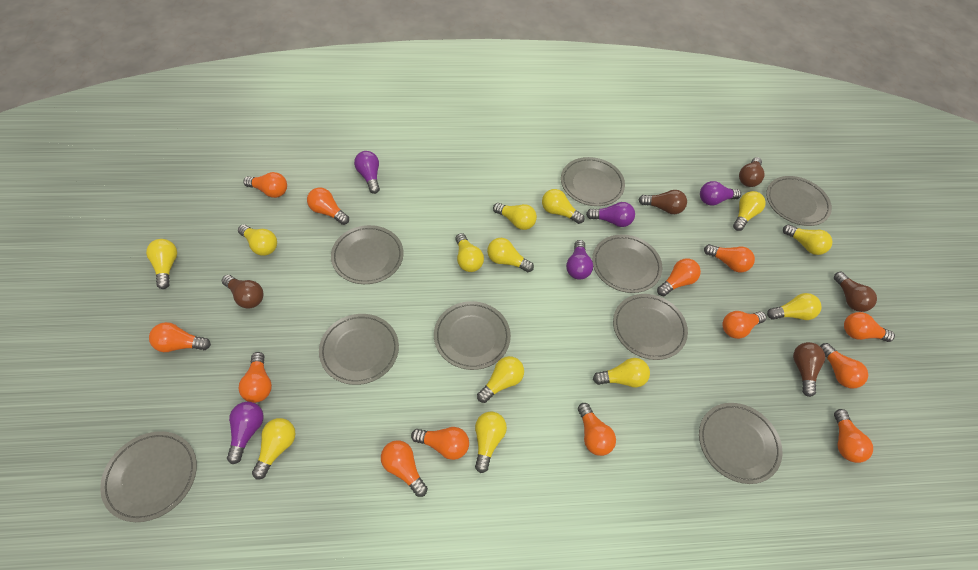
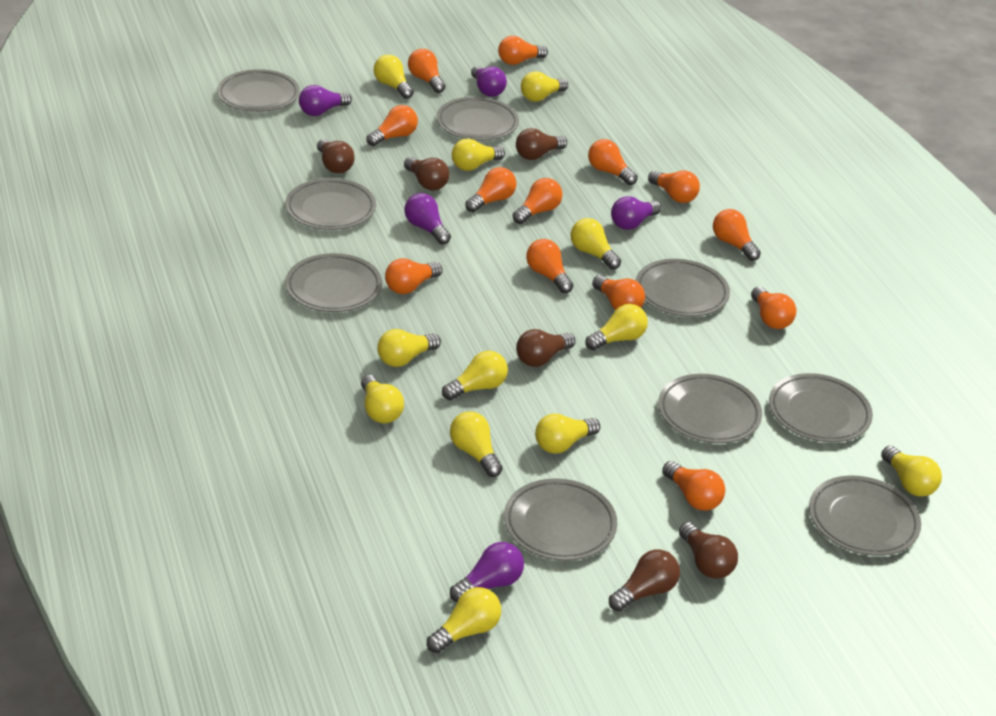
brown light bulb: 5 -> 6
yellow light bulb: 13 -> 12

